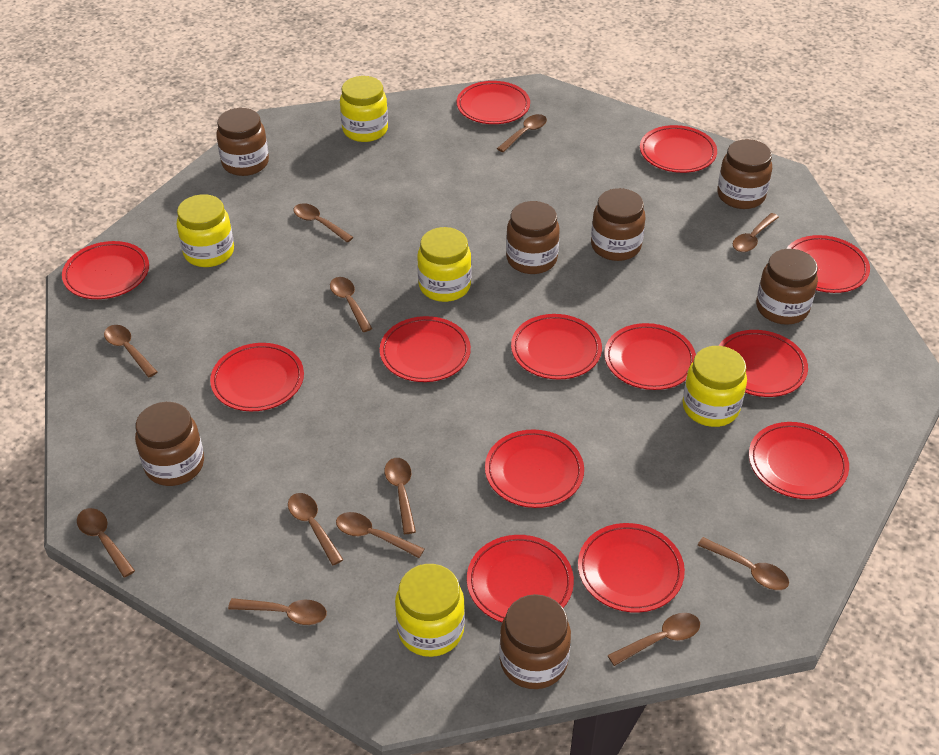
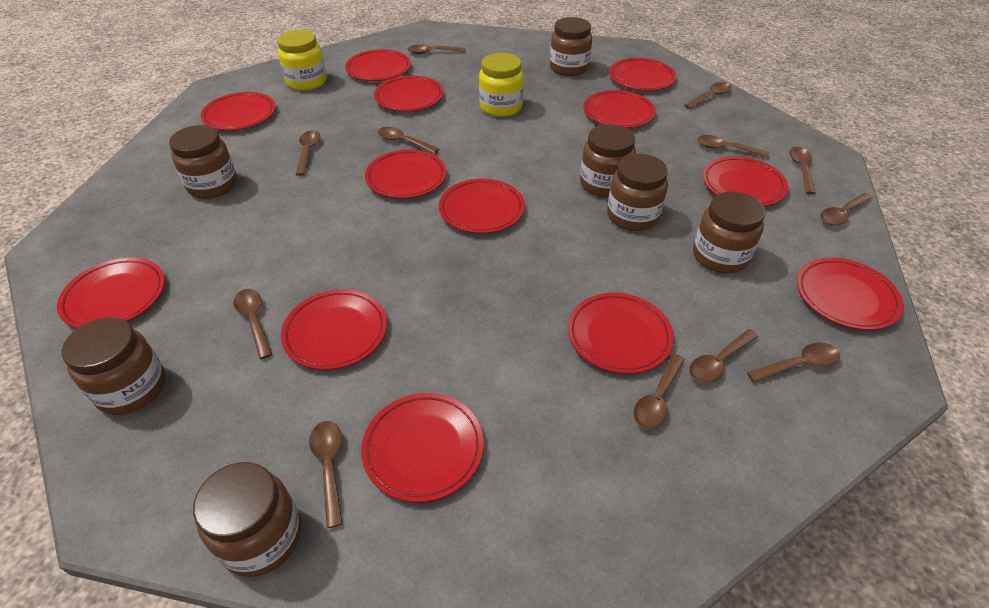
yellow jar: 5 -> 2

